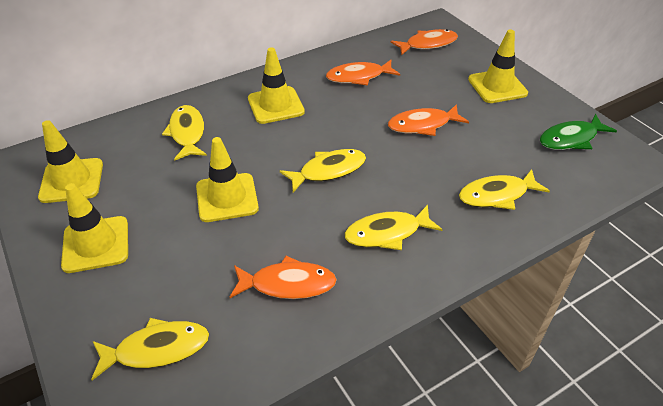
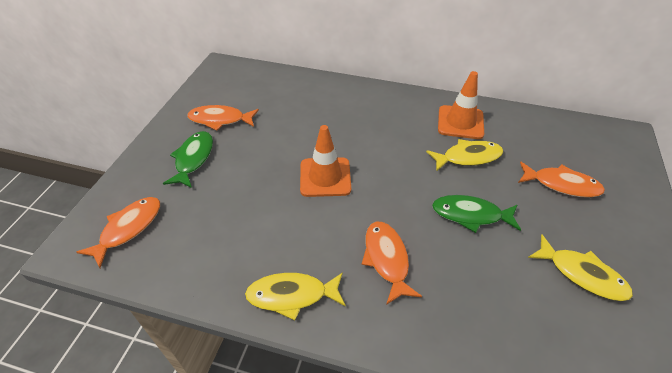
green fish: 1 -> 2
orange traffic cone: 0 -> 2
yellow fish: 5 -> 3
yellow traffic cone: 5 -> 0

